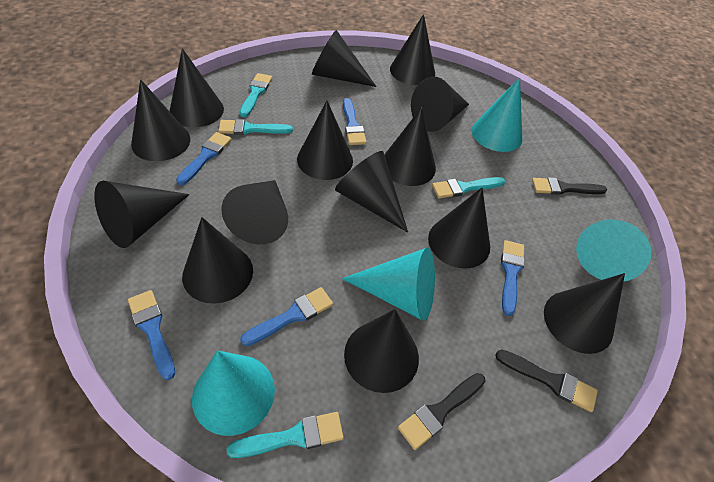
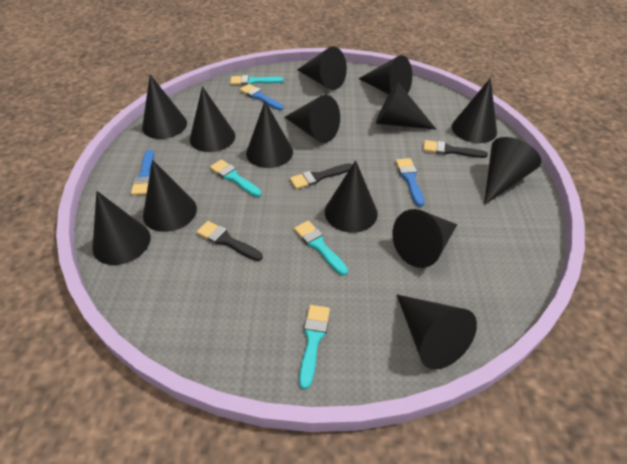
blue brush: 5 -> 3
turquoise cone: 4 -> 0

